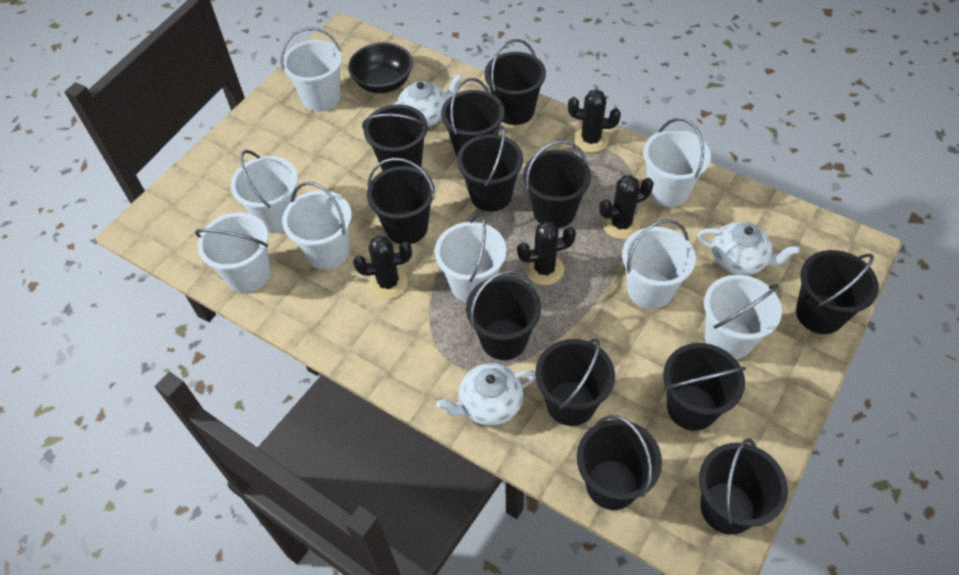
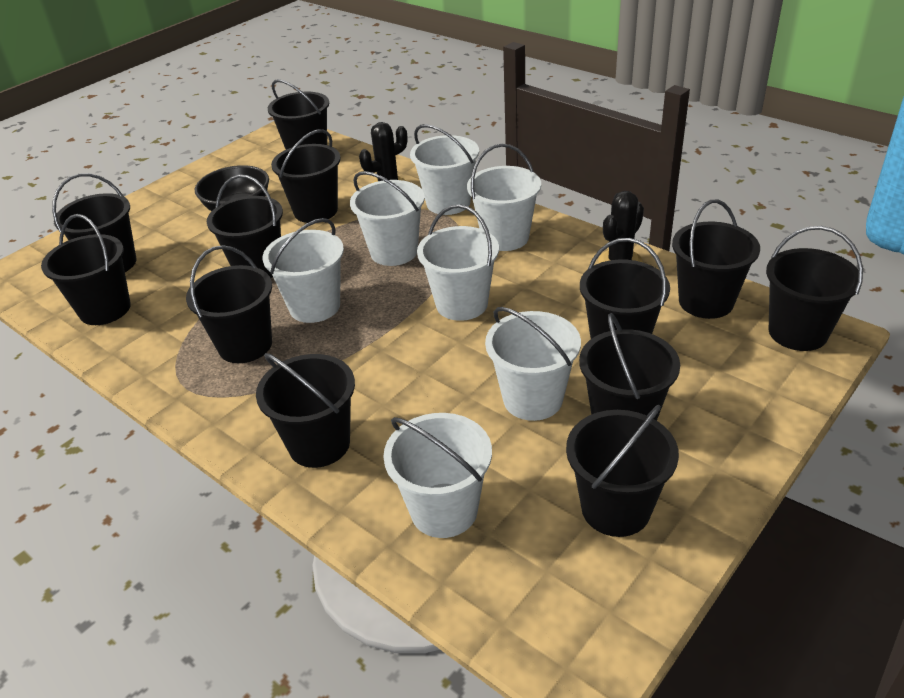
black cactus: 4 -> 2
white bucket: 8 -> 7
white teapot: 3 -> 0

